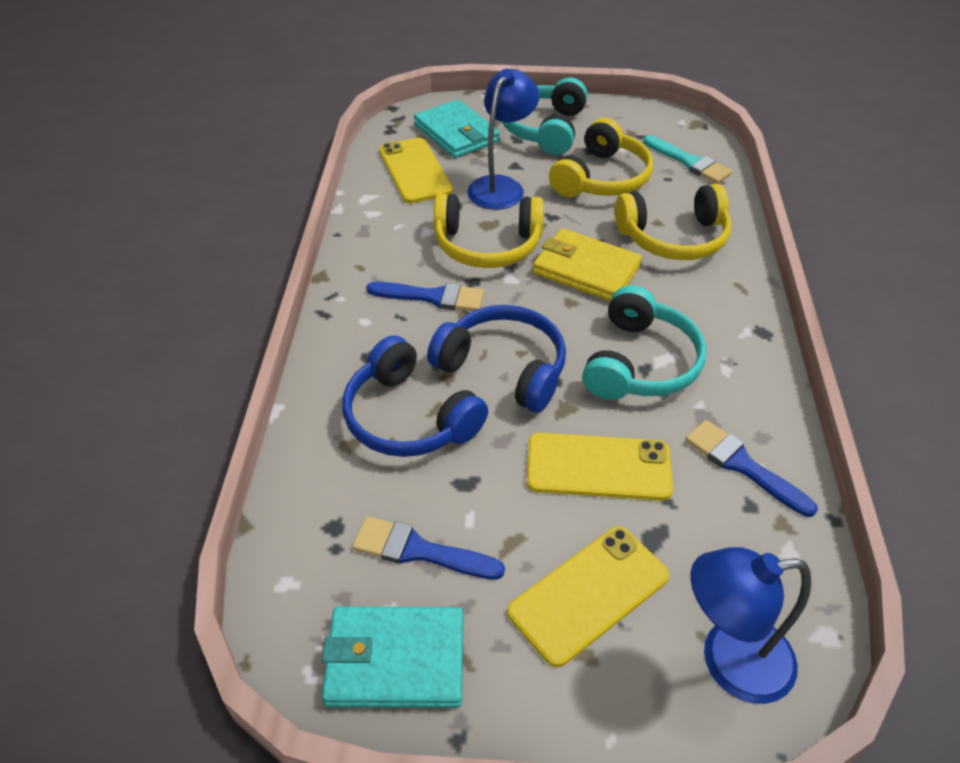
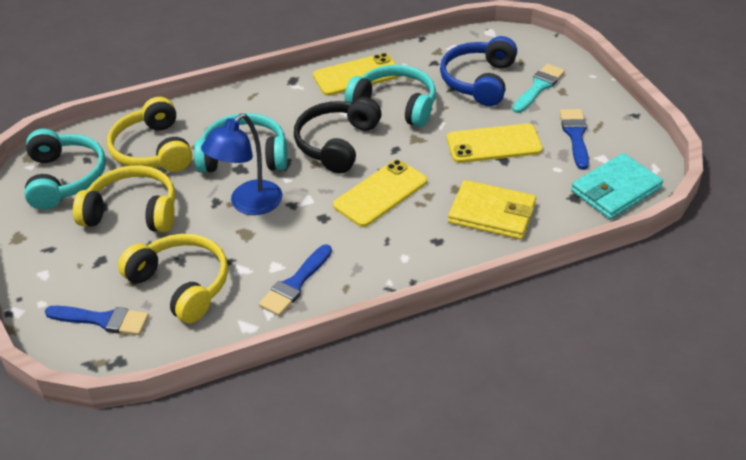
black headphones: 0 -> 1
blue headphones: 2 -> 1
blue lamp: 2 -> 1
turquoise headphones: 2 -> 3
turquoise wallet: 2 -> 1

